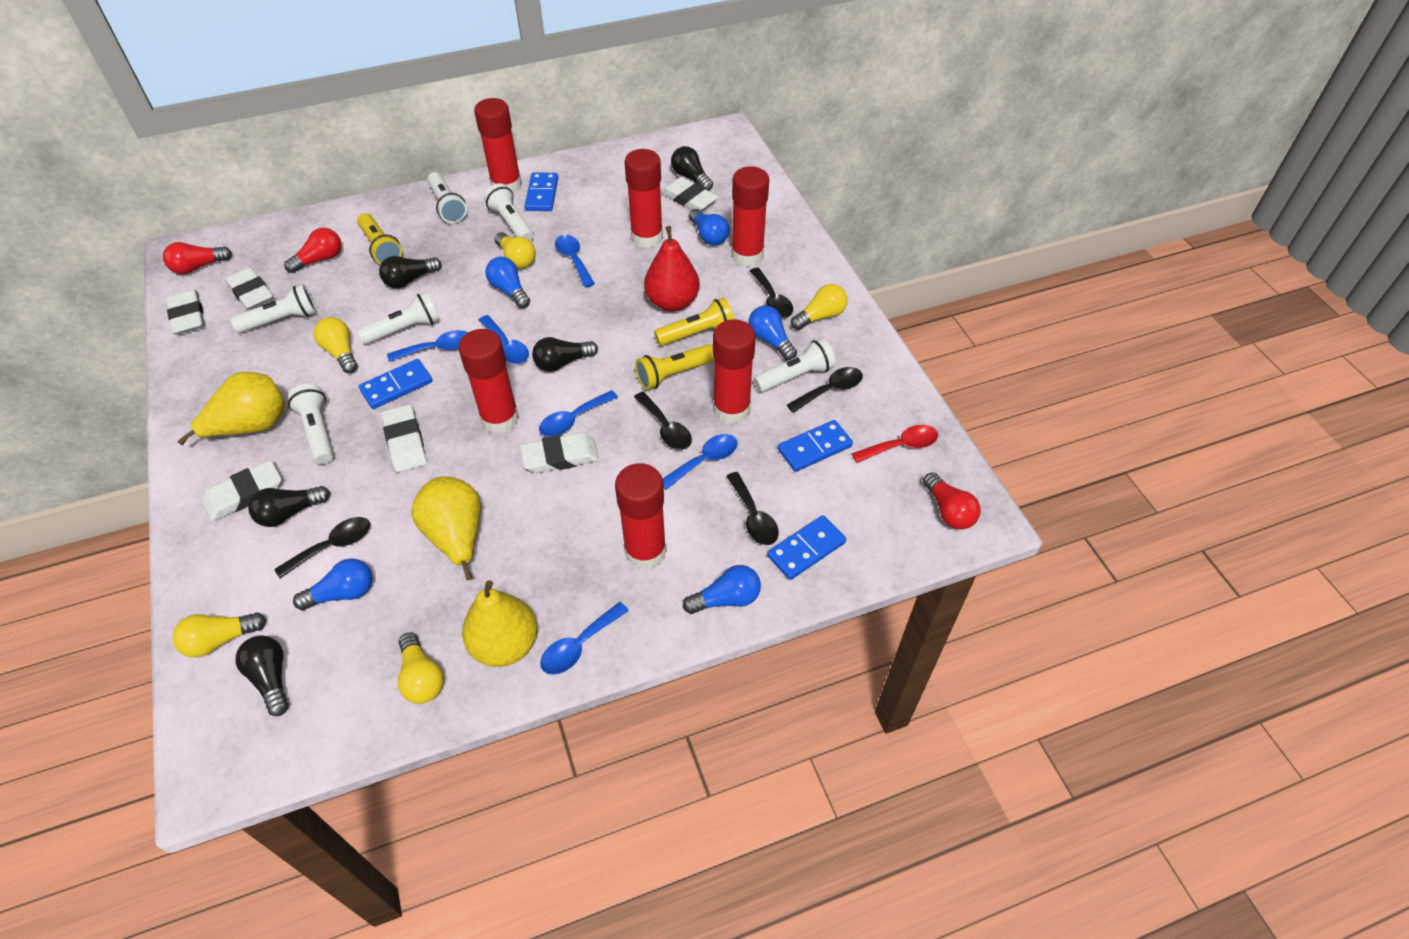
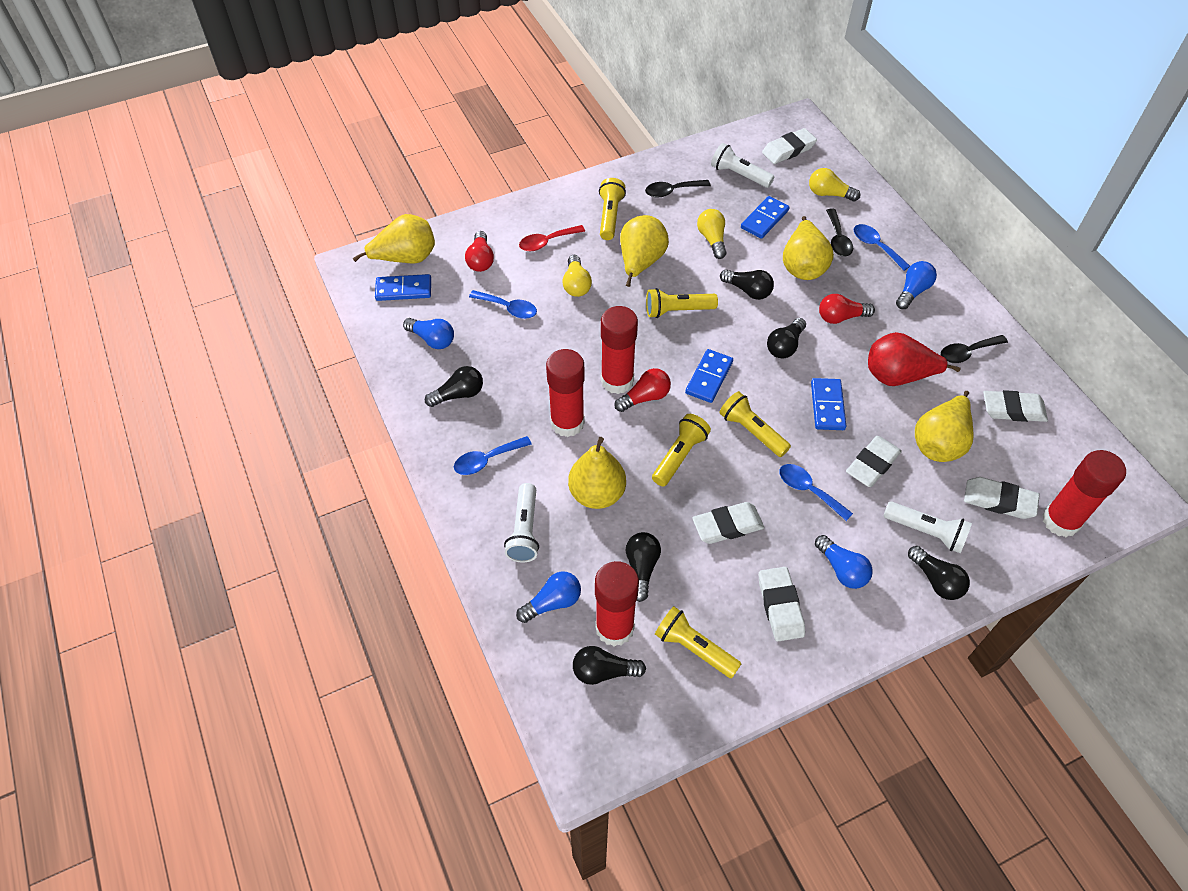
black light bulb: 5 -> 6
black spoon: 5 -> 3
blue light bulb: 5 -> 4
blue spoon: 6 -> 4
red glue stick: 6 -> 4
white flashlight: 6 -> 3
yellow flashlight: 3 -> 5
yellow light bulb: 5 -> 3
yellow pear: 3 -> 5

